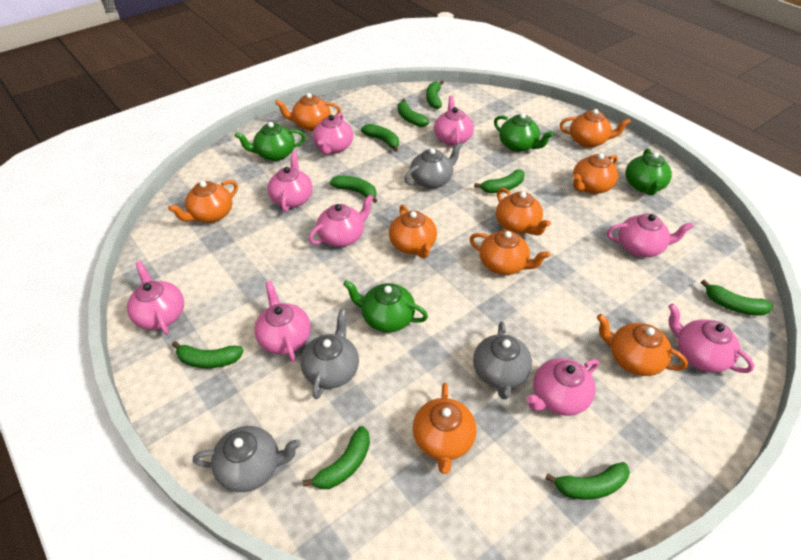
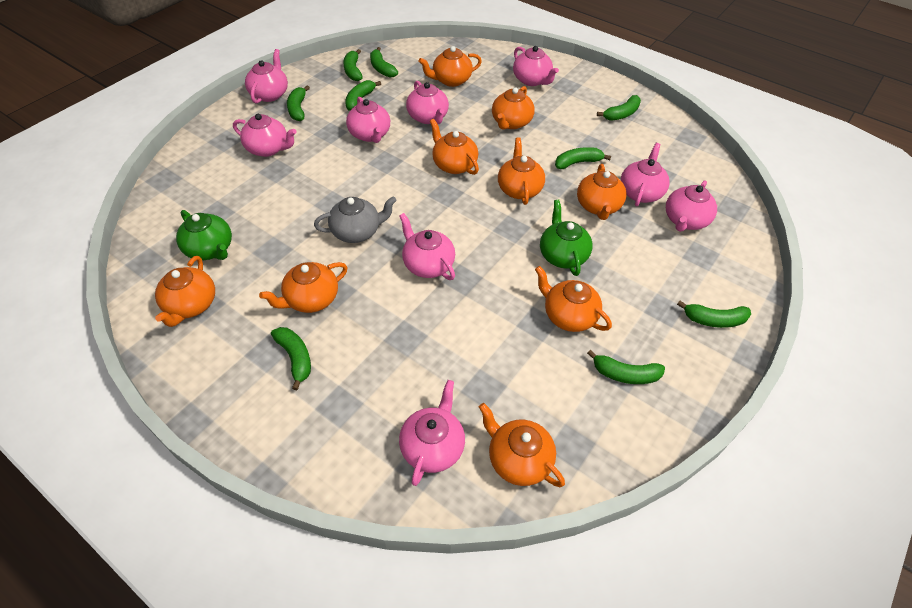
green teapot: 4 -> 2
grey teapot: 4 -> 1

